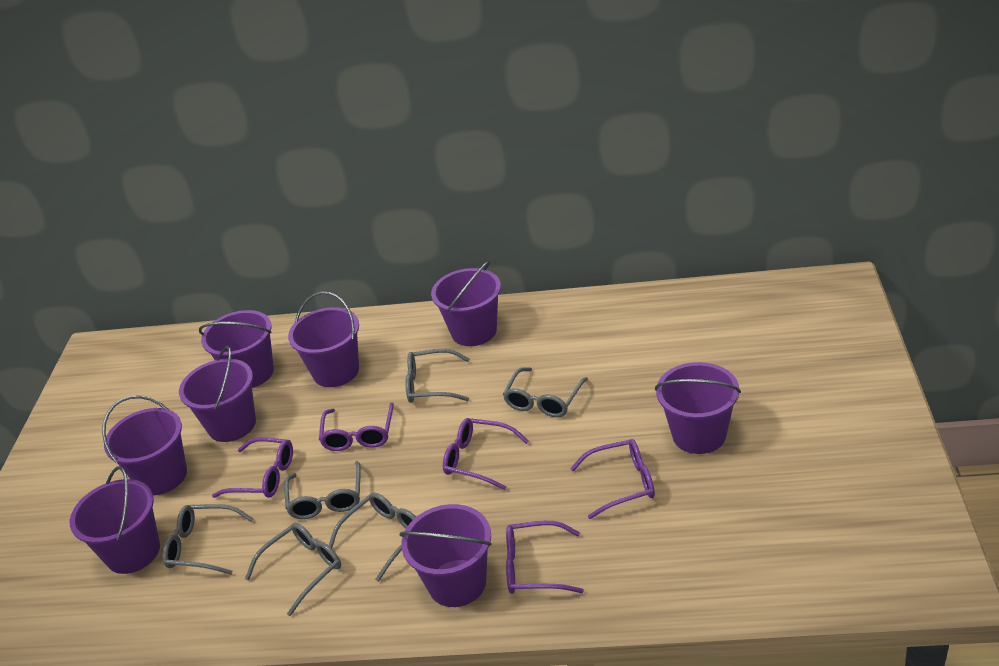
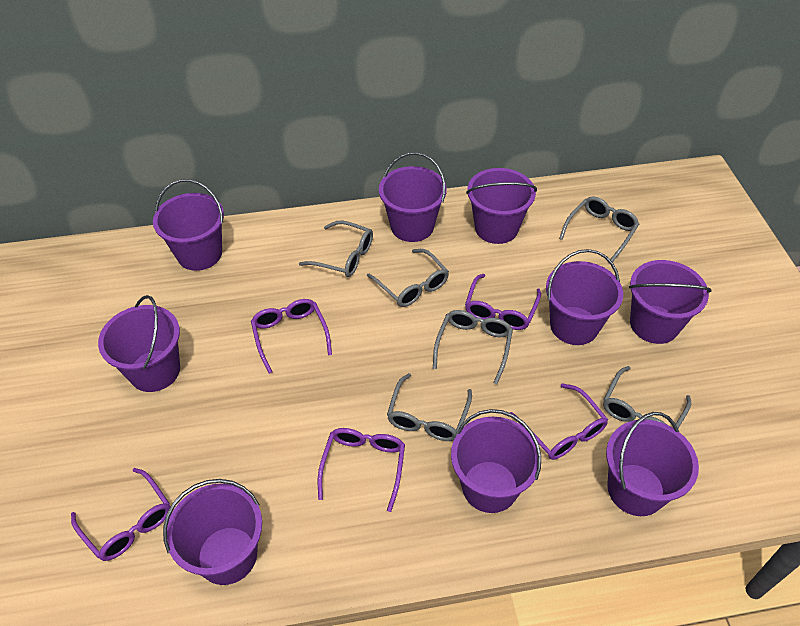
purple bucket: 8 -> 9

